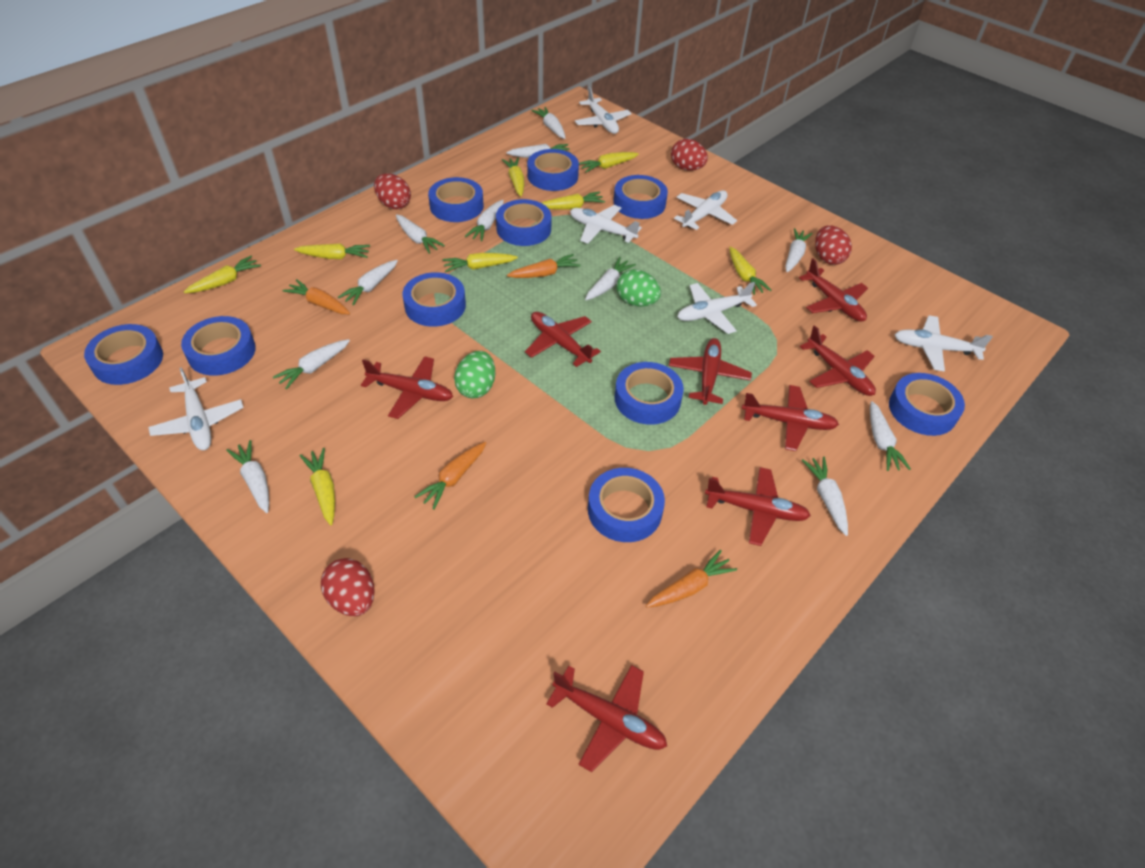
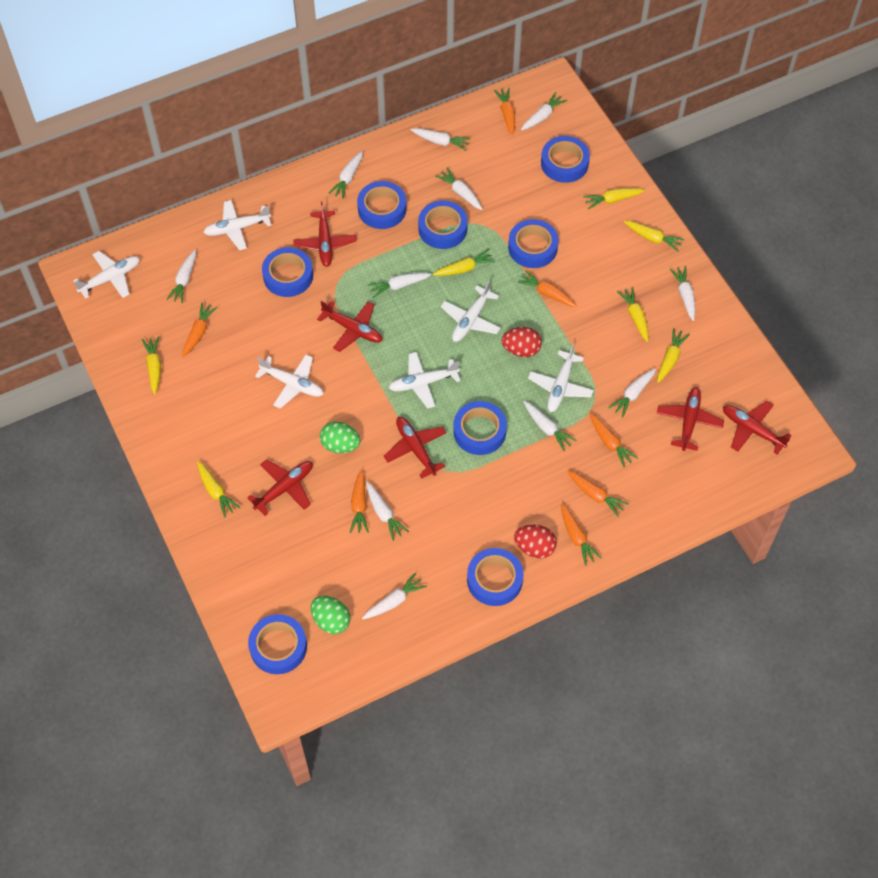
blue tape: 10 -> 8
orange carrot: 4 -> 7
red egg: 4 -> 2
red plane: 8 -> 6
yellow carrot: 8 -> 7

